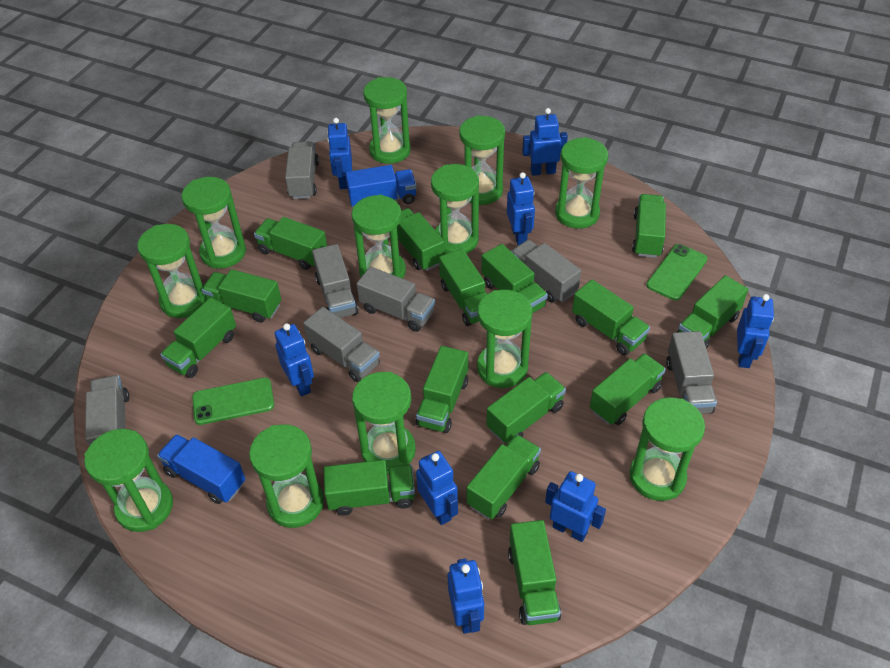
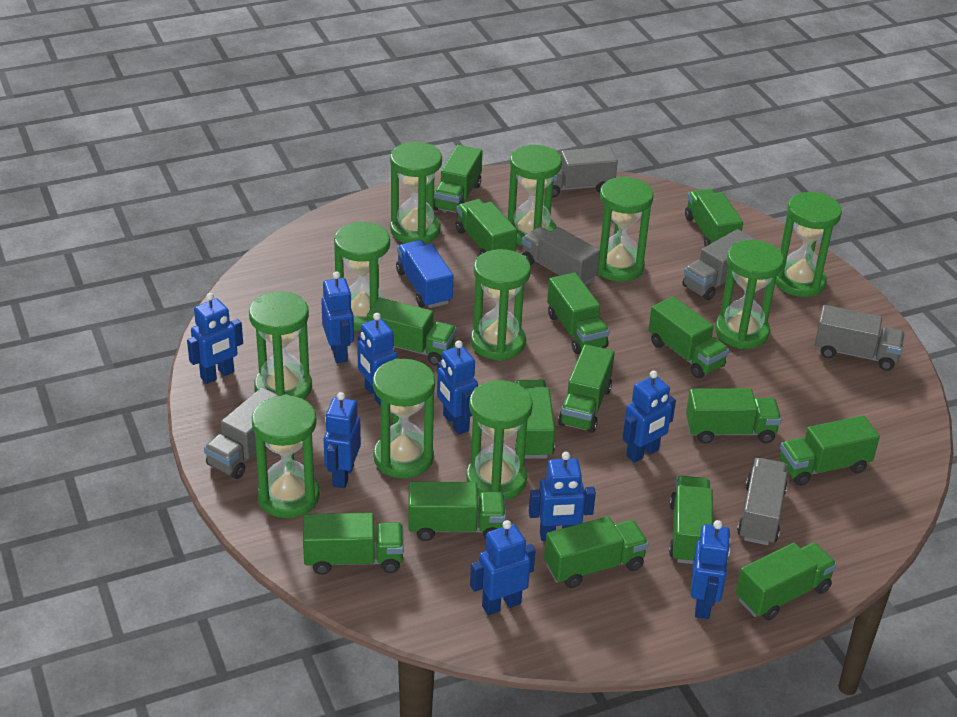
blue robot: 8 -> 9
blue truck: 2 -> 1
green hourglass: 12 -> 11
green phone: 2 -> 0
grey truck: 7 -> 6

